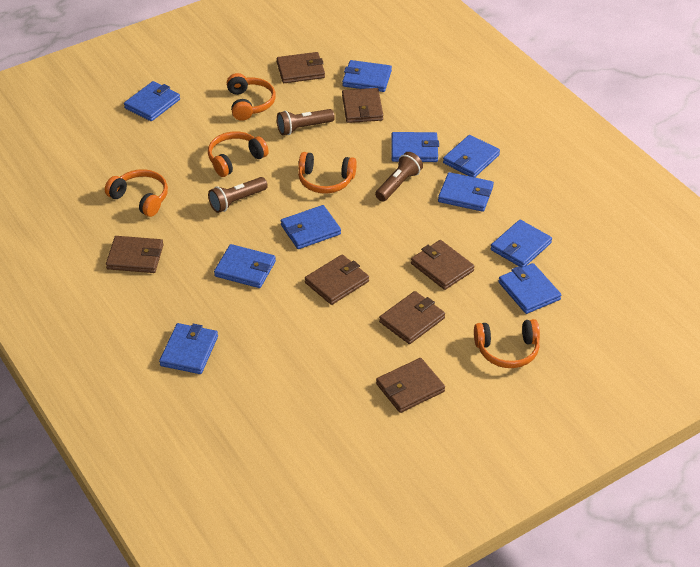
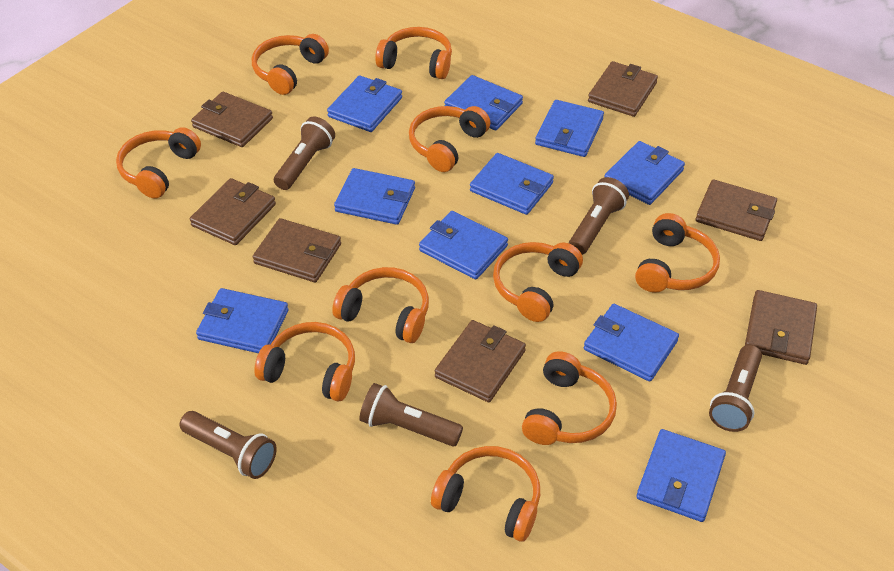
brown flashlight: 3 -> 5
orange headphones: 5 -> 10

